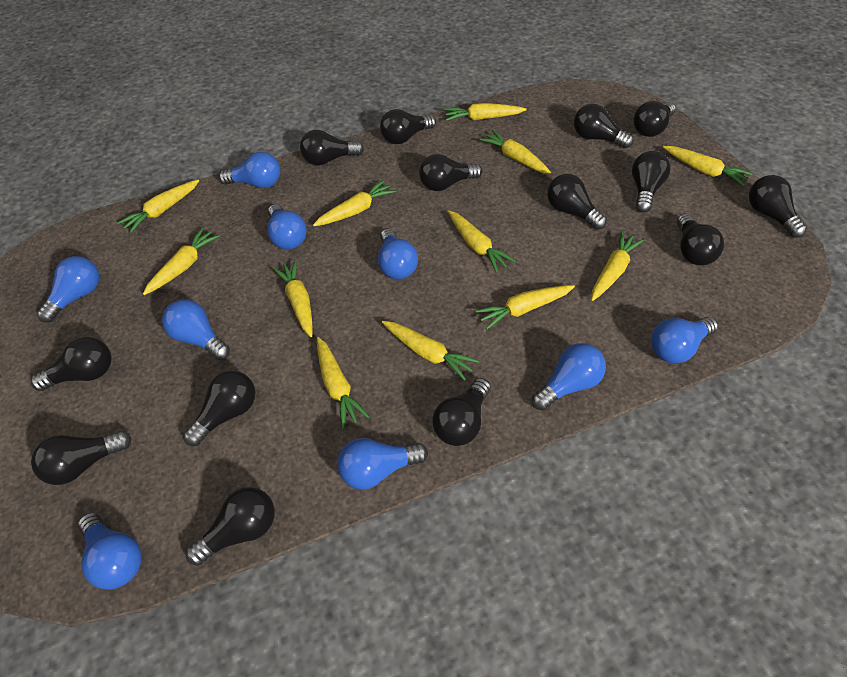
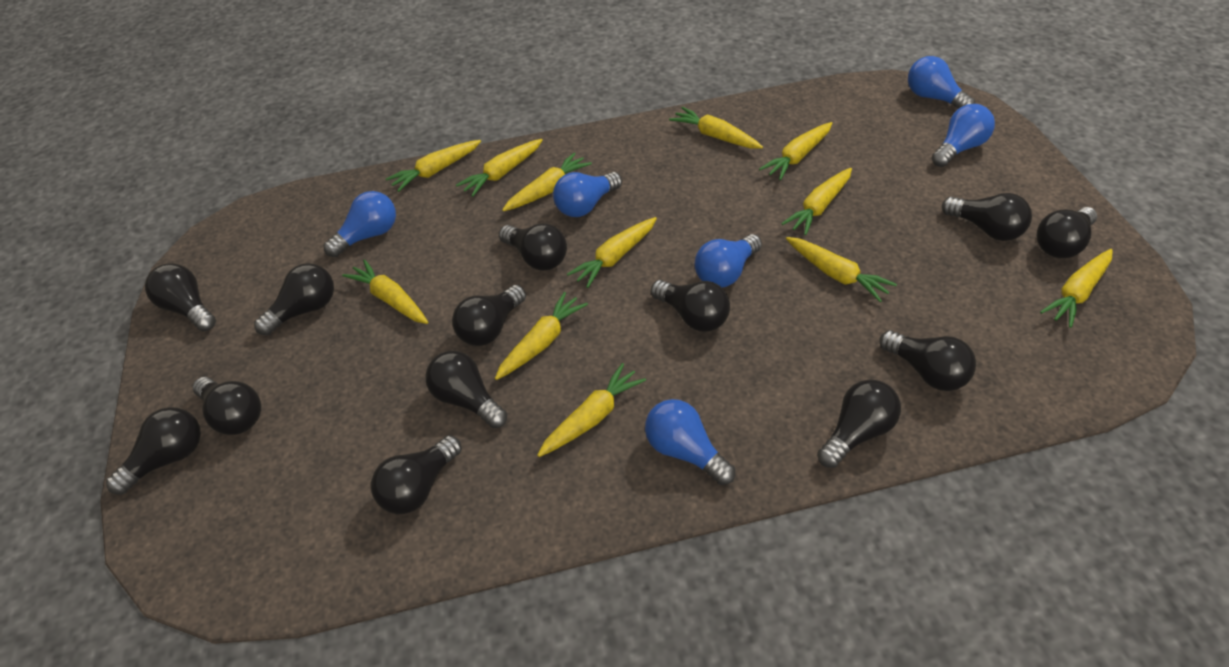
black light bulb: 14 -> 13
blue light bulb: 9 -> 6

